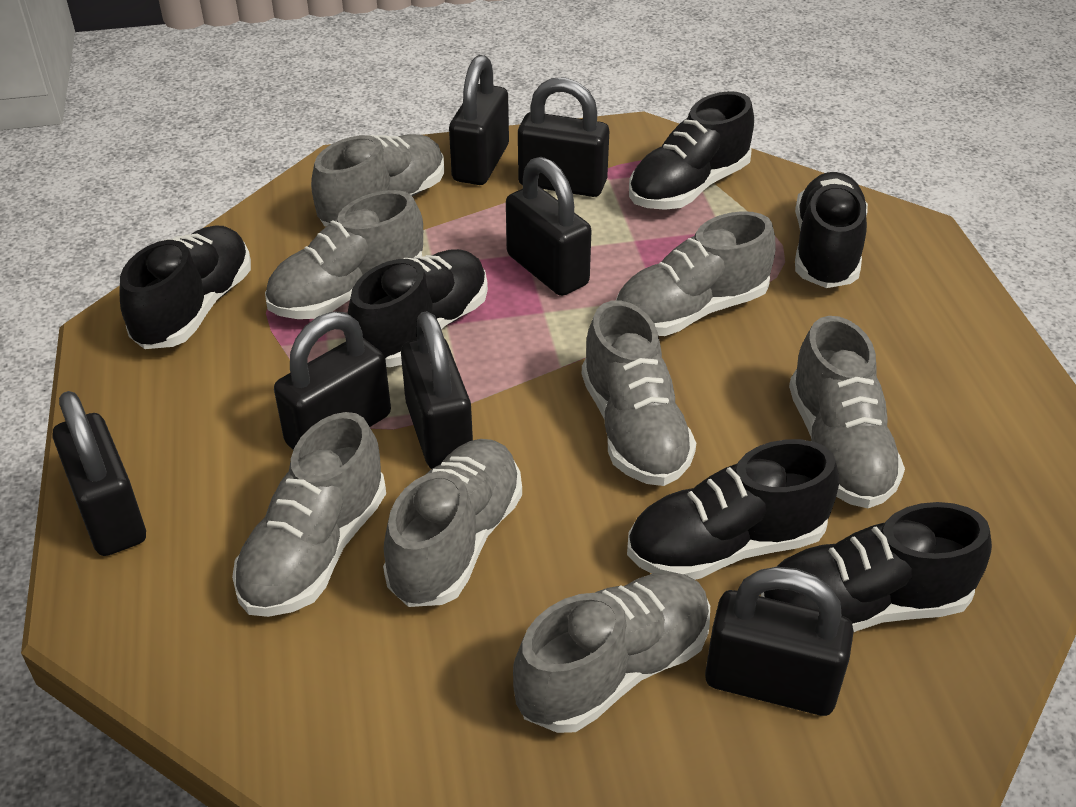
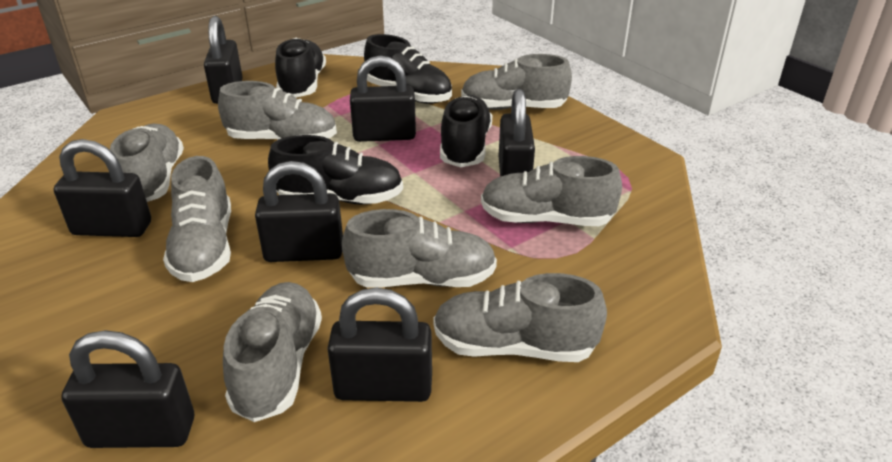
black shoe: 6 -> 4

